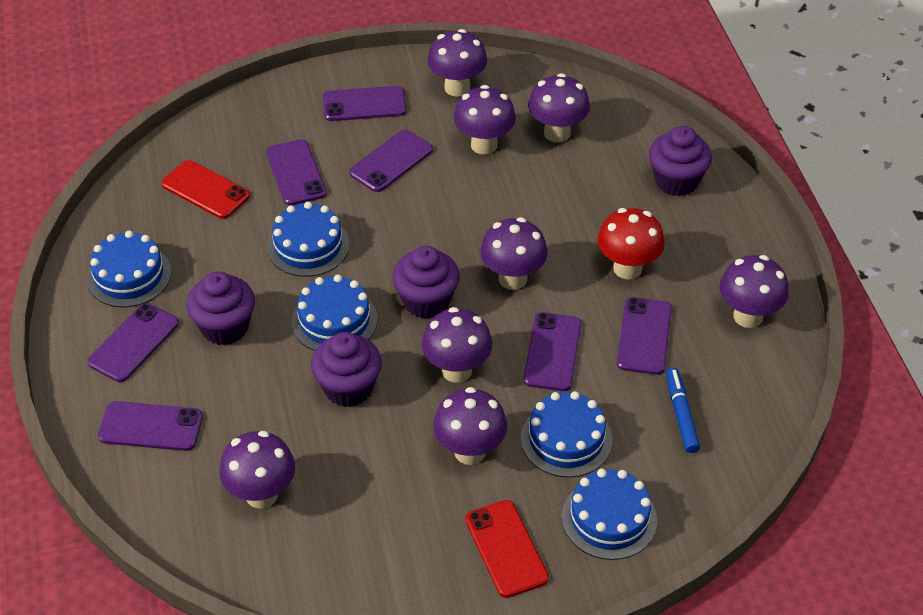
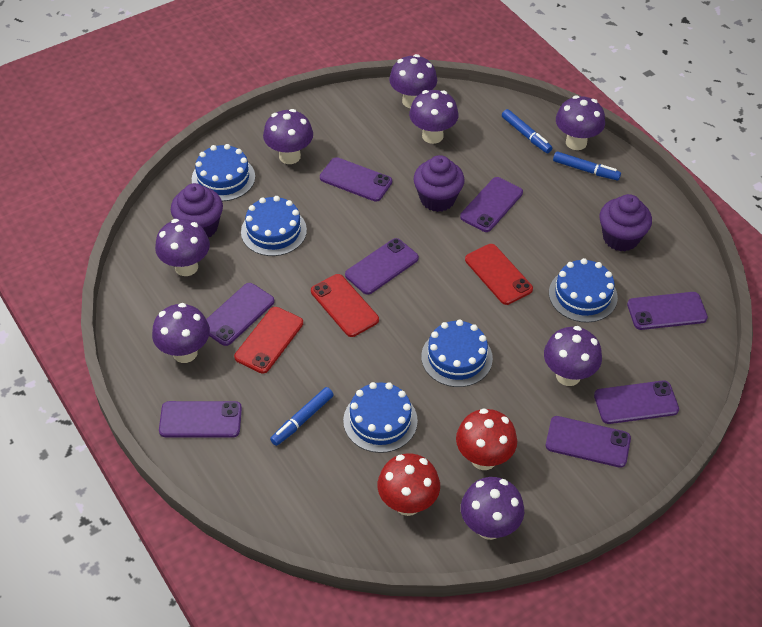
blue marker: 1 -> 3
purple cupcake: 4 -> 3
purple phone: 7 -> 8
red mushroom: 1 -> 2
red phone: 2 -> 3

